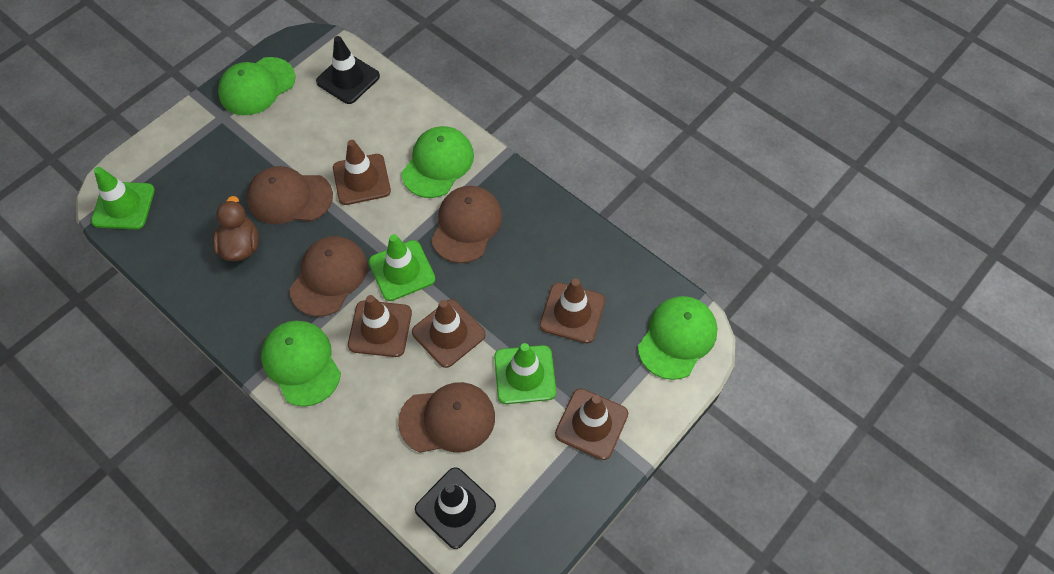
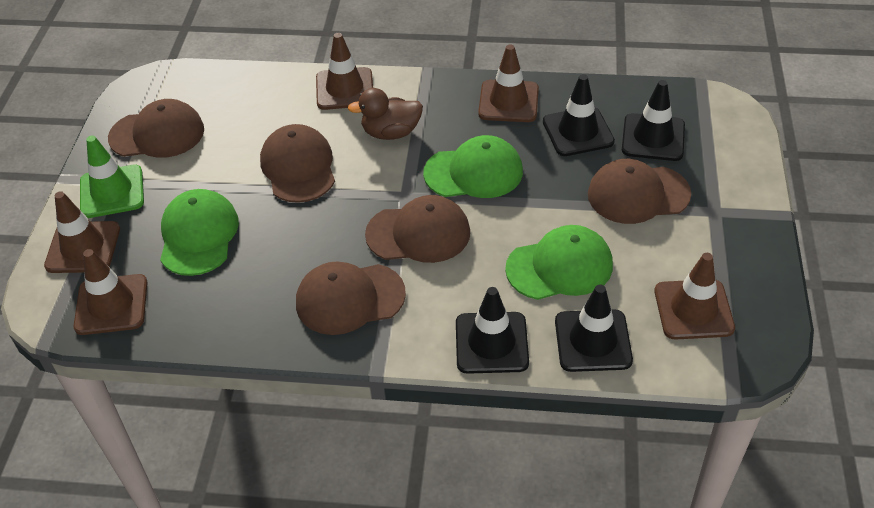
black traffic cone: 2 -> 4
brown cap: 4 -> 5
green cap: 4 -> 3
green traffic cone: 3 -> 1

